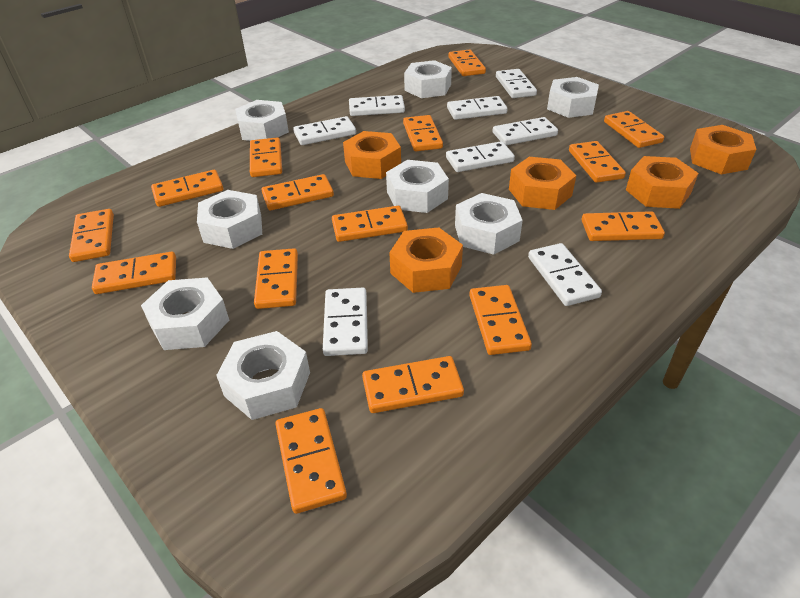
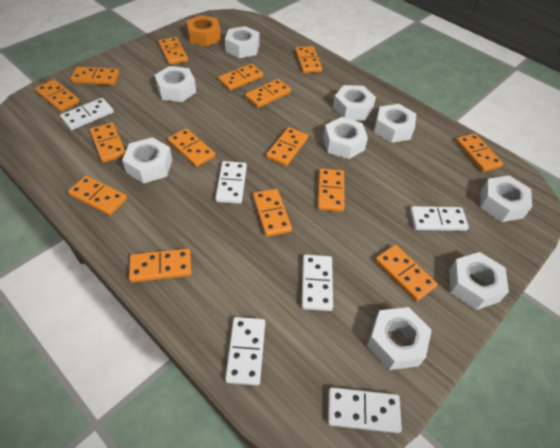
orange nut: 5 -> 1
white domino: 8 -> 6
white nut: 8 -> 9

